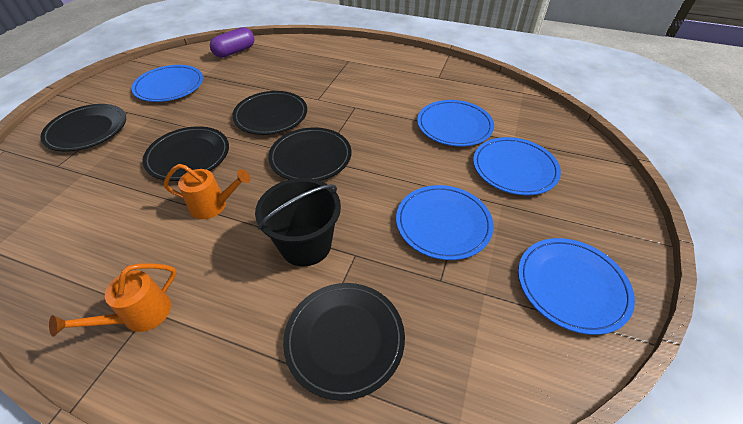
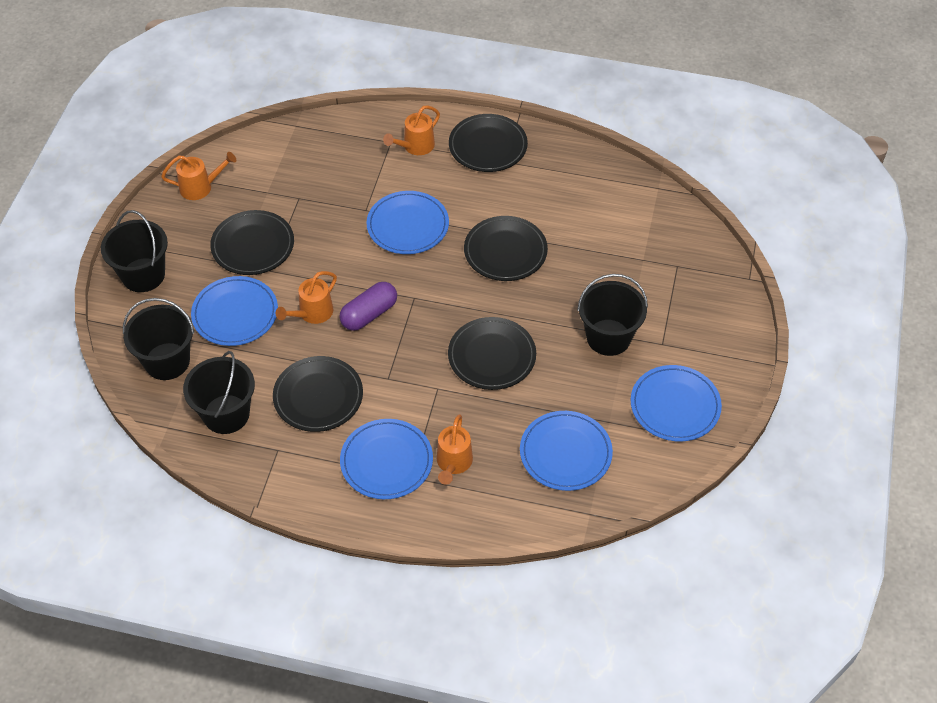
black bucket: 1 -> 4
orange watering can: 2 -> 4

